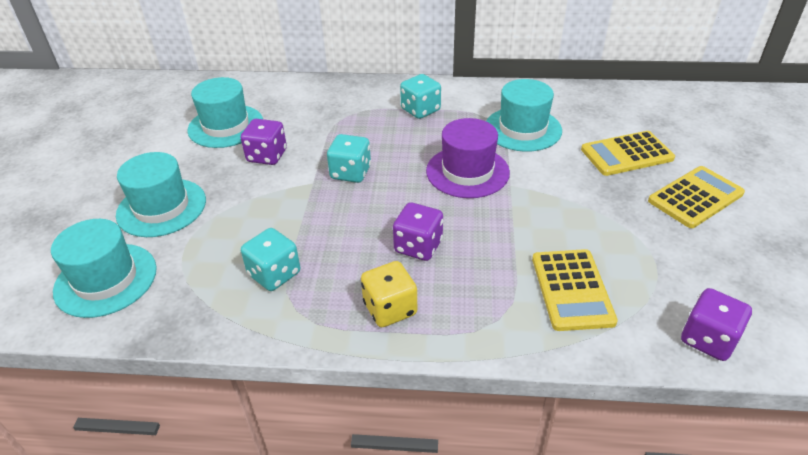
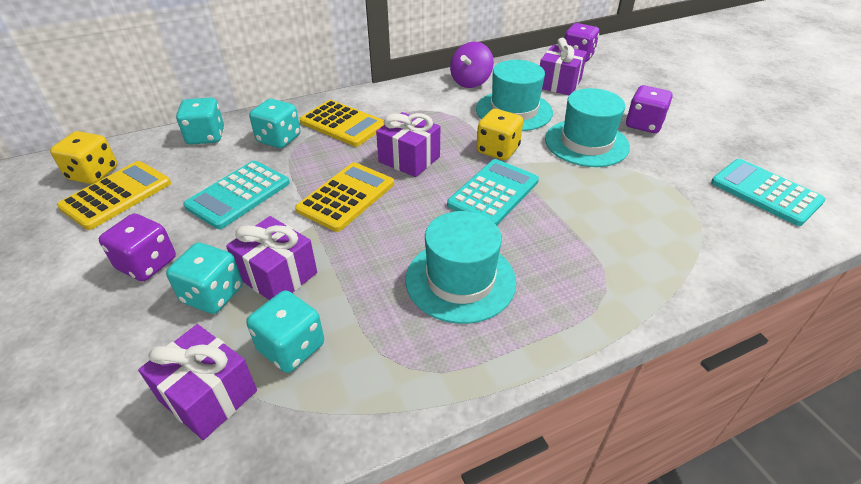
purple gift: 0 -> 4
purple hat: 1 -> 0
purple spinning top: 0 -> 1
turquoise calculator: 0 -> 3
turquoise dice: 3 -> 4
turquoise hat: 4 -> 3
yellow dice: 1 -> 2

